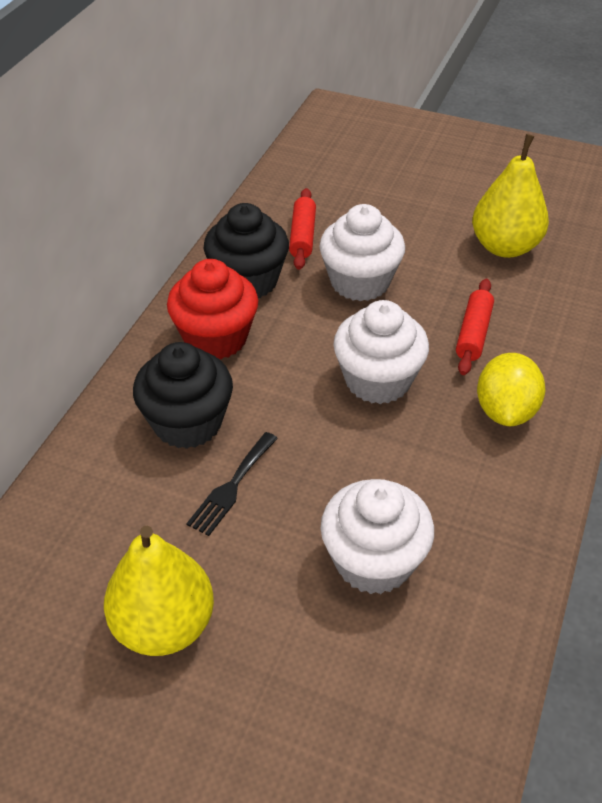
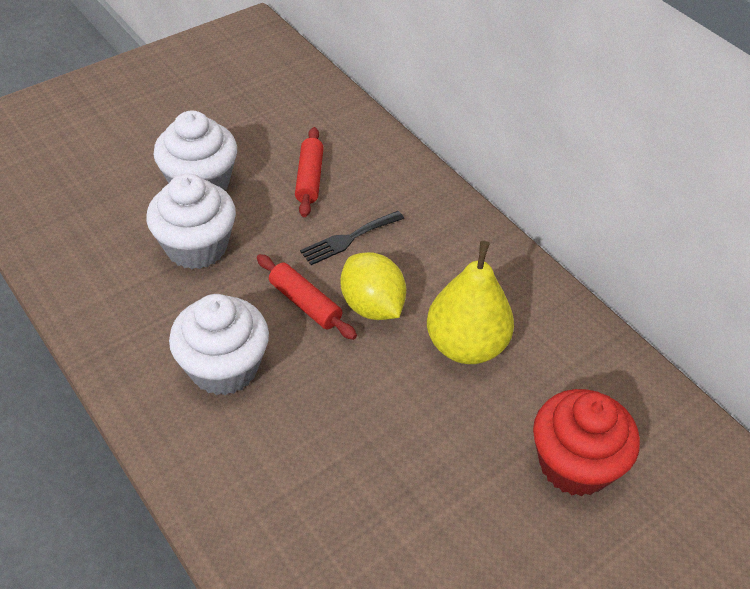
black cupcake: 2 -> 0
yellow pear: 2 -> 1

